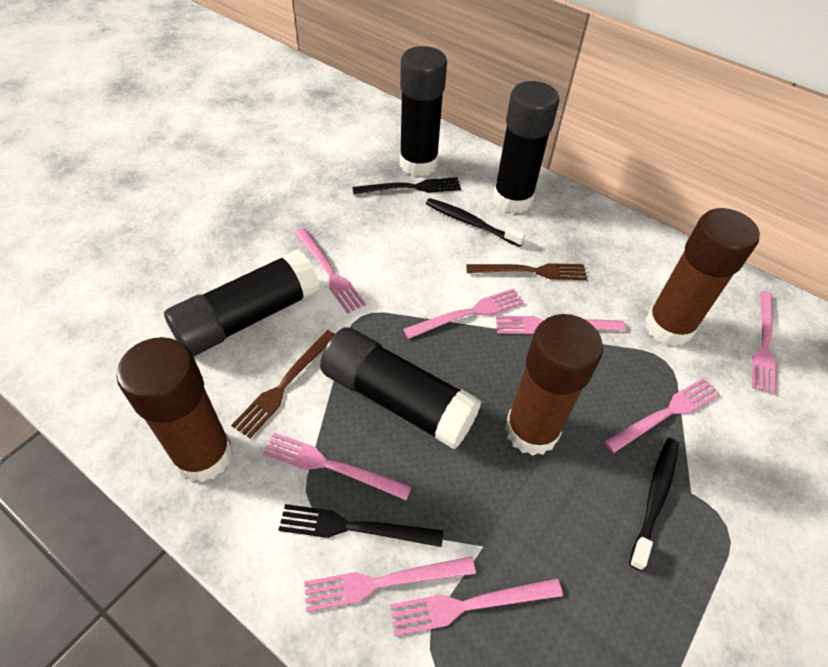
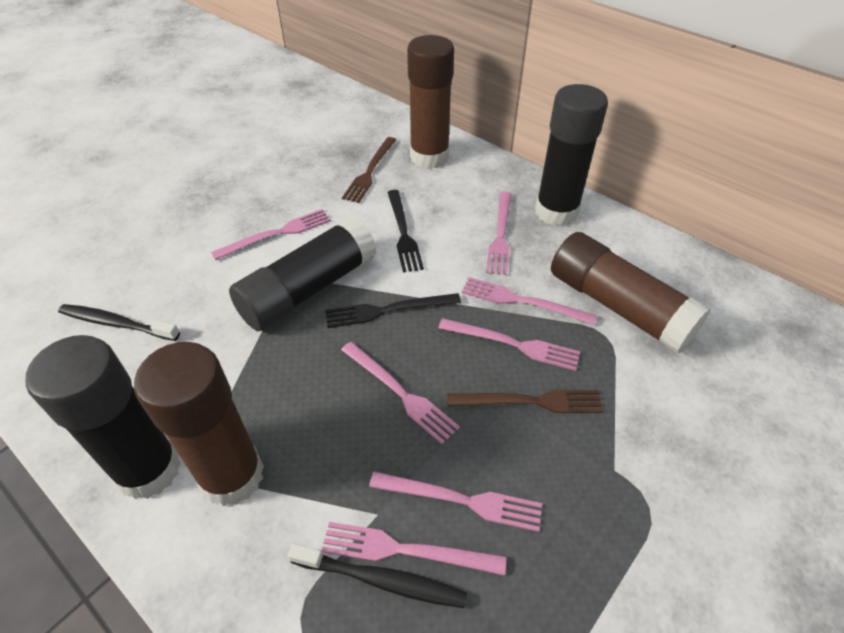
black glue stick: 4 -> 3
pink fork: 8 -> 7

